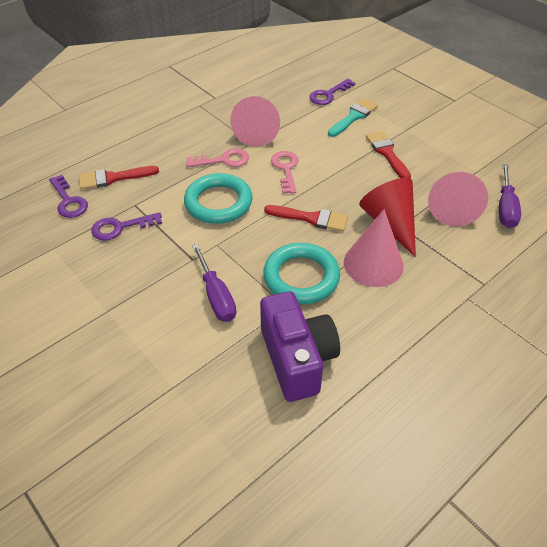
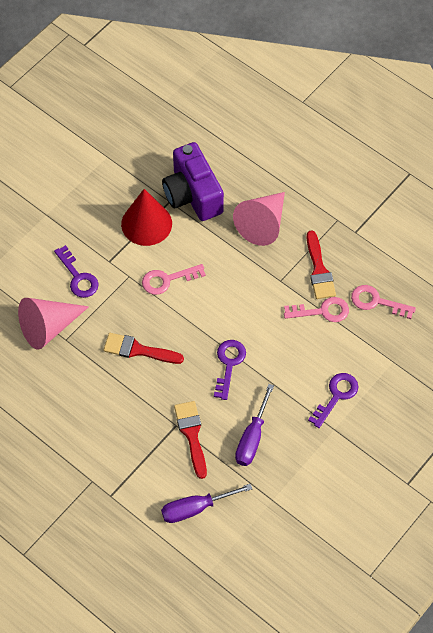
pink cone: 3 -> 2
pink key: 2 -> 3
turquoise brush: 1 -> 0
turquoise ring: 2 -> 0

